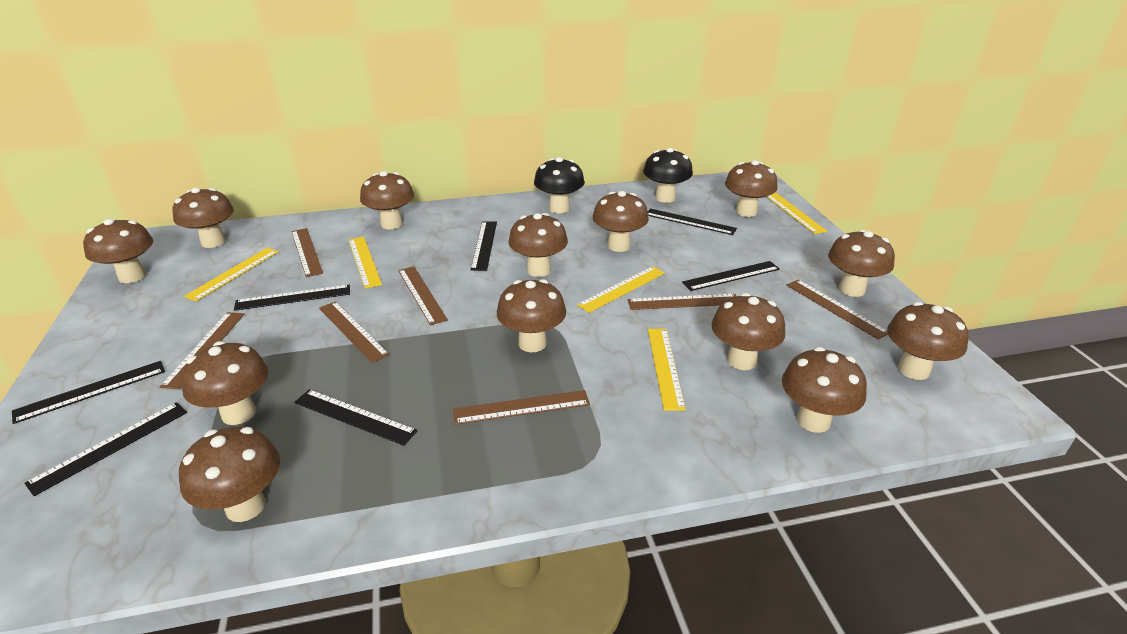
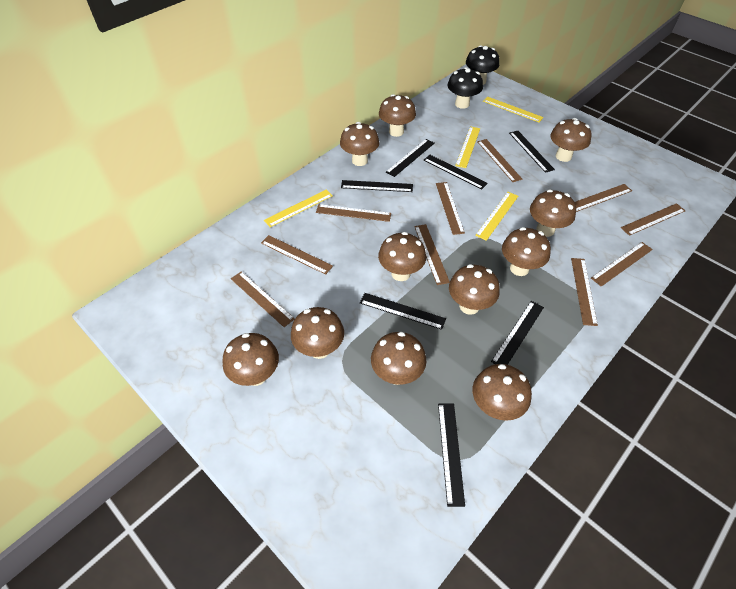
brown mushroom: 13 -> 11
brown ruler: 7 -> 10
yellow ruler: 5 -> 4

